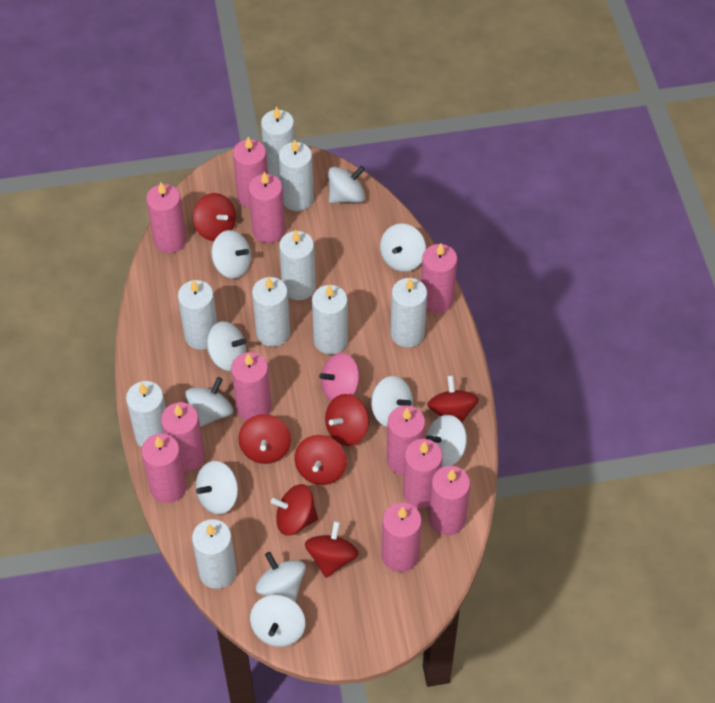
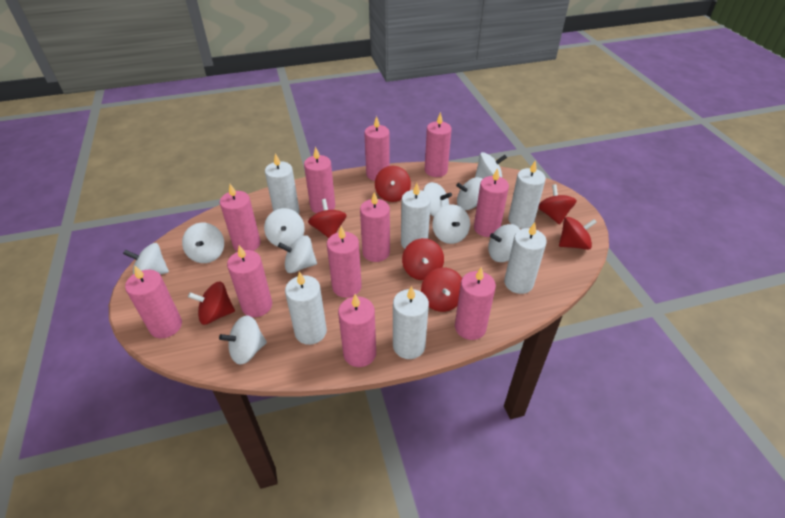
pink spinning top: 1 -> 0
white candle: 9 -> 6

